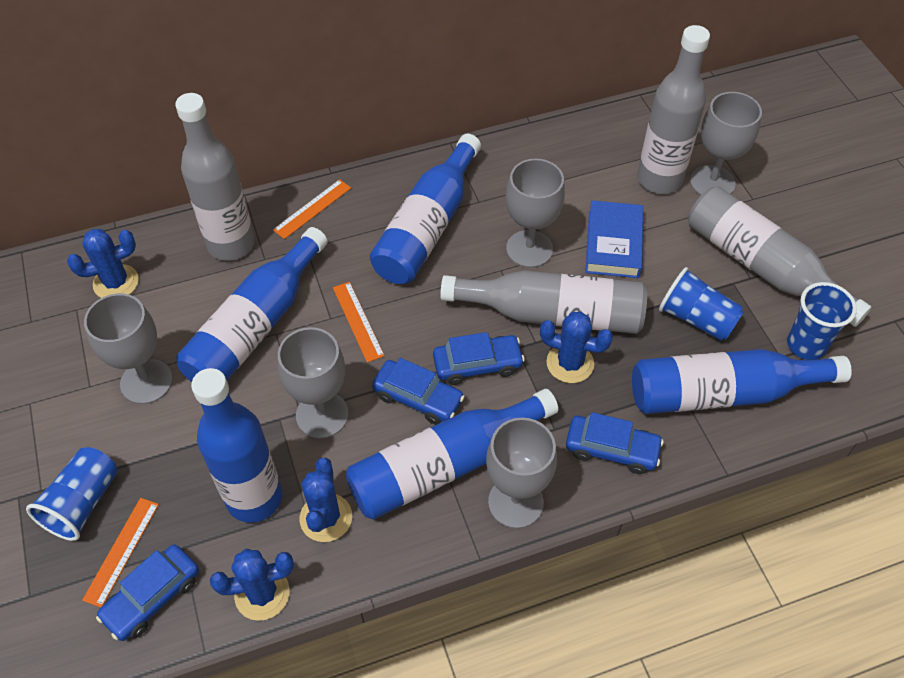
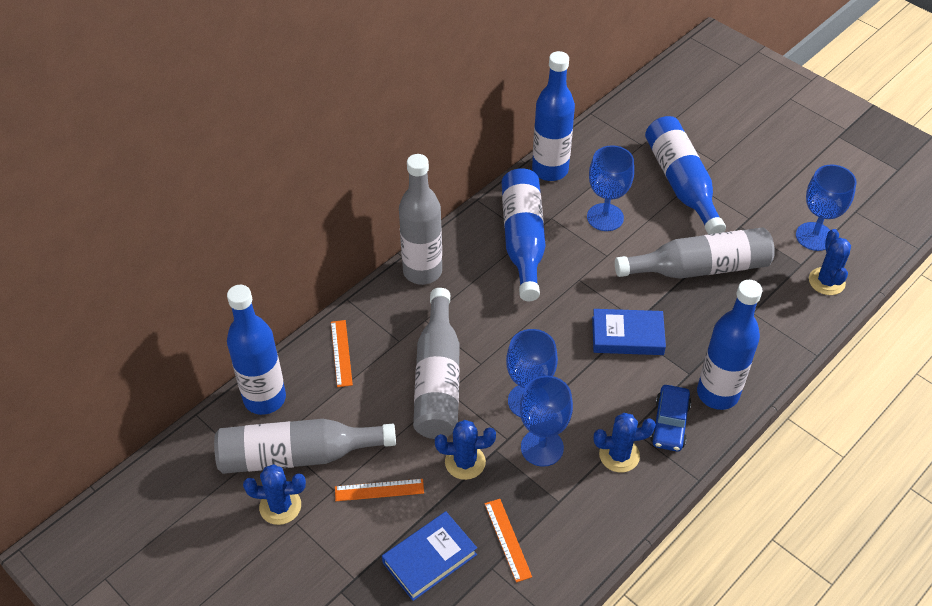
blue book: 1 -> 2
blue car: 4 -> 1
blue cup: 3 -> 0
blue goblet: 0 -> 4
grey goblet: 5 -> 0

